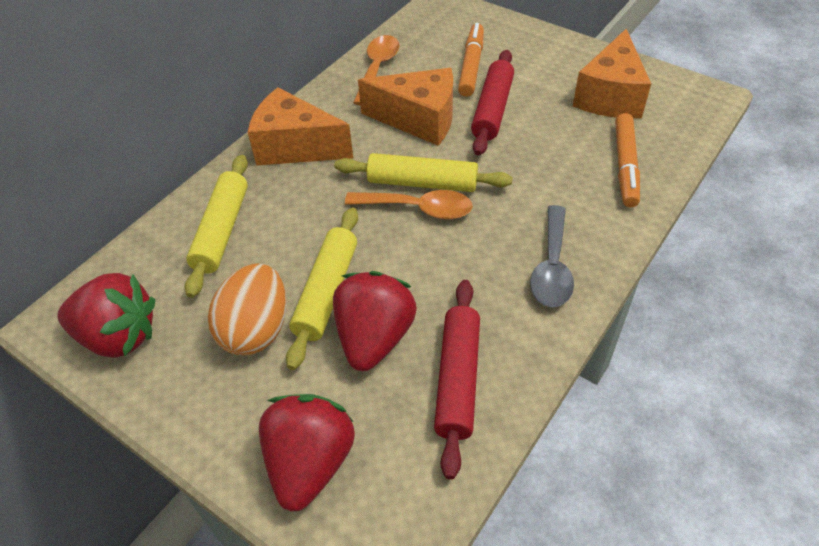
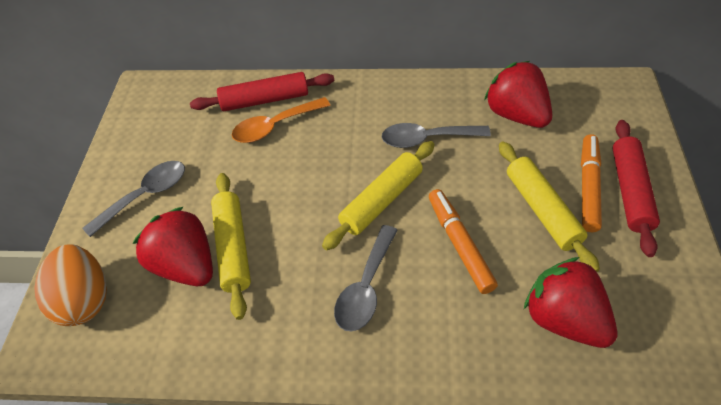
grey spoon: 1 -> 3
orange cheese: 3 -> 0
orange spoon: 2 -> 1

